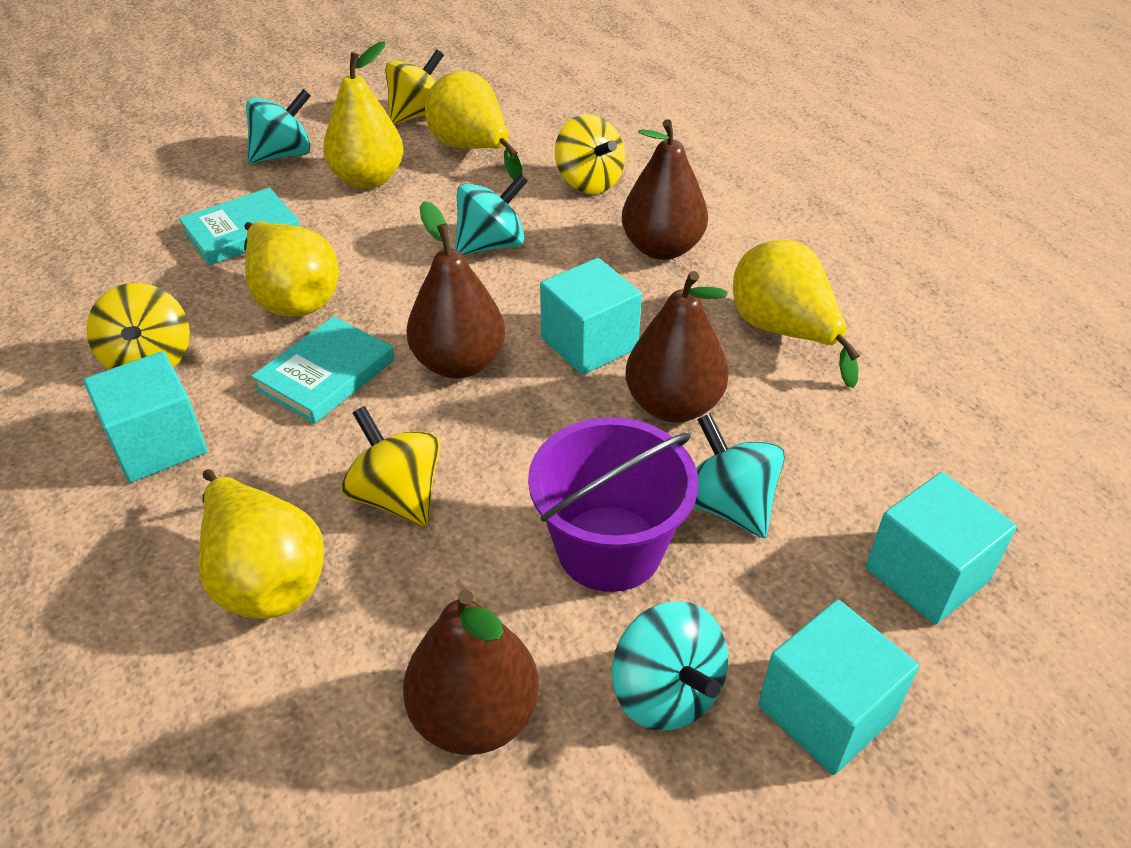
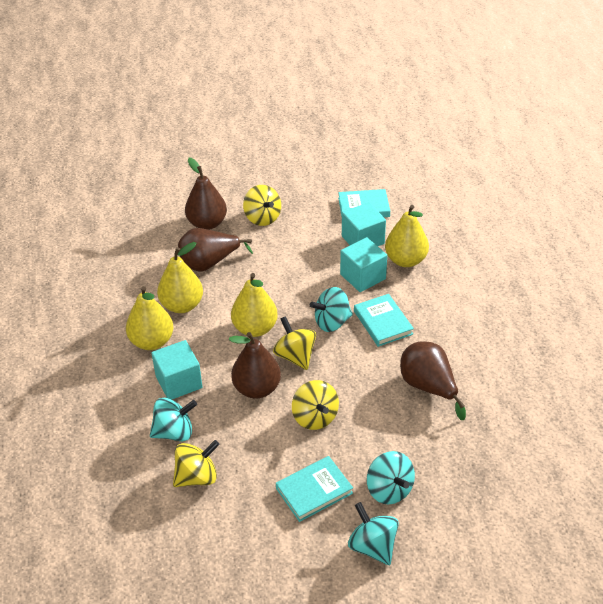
purple bucket: 1 -> 0
turquoise book: 2 -> 3
turquoise cube: 4 -> 3
yellow pear: 5 -> 4

